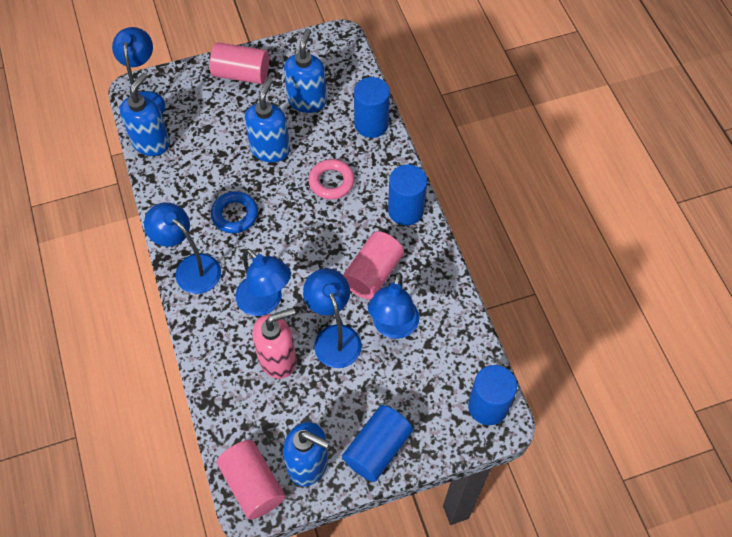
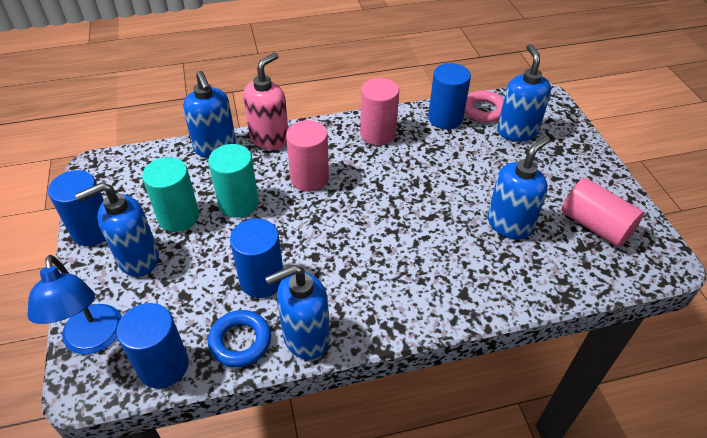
blue lamp: 5 -> 1
blue soap dispenser: 4 -> 5
turquoise cylinder: 0 -> 2

